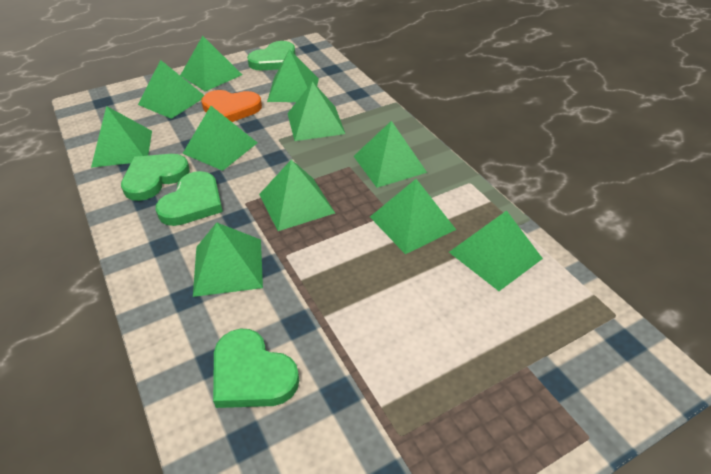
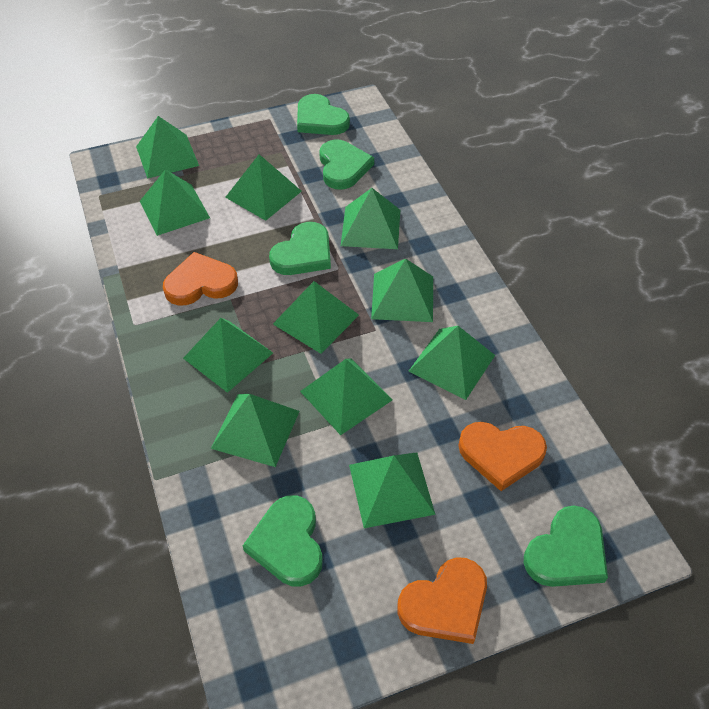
green heart: 4 -> 5
orange heart: 1 -> 3

